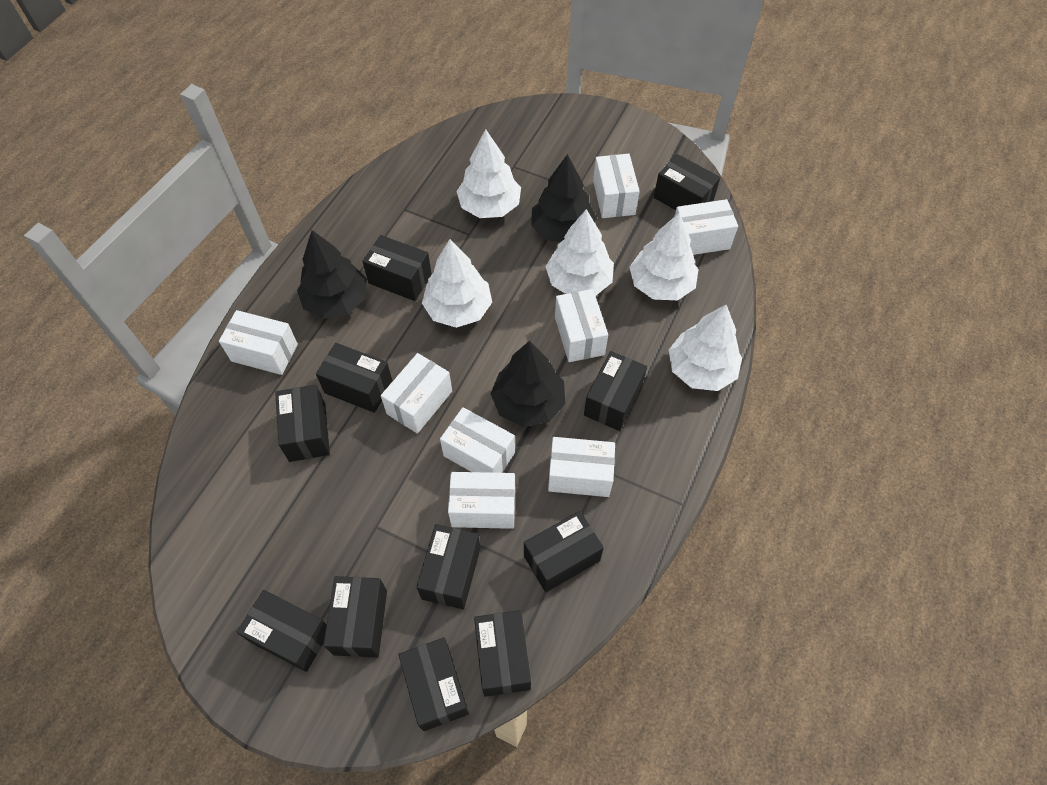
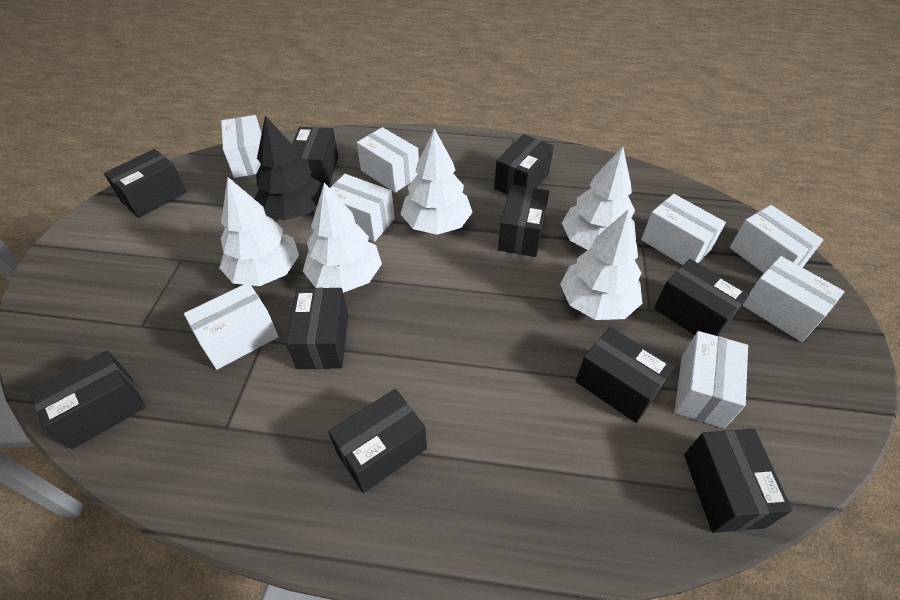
black box: 11 -> 10
black tree: 3 -> 1

